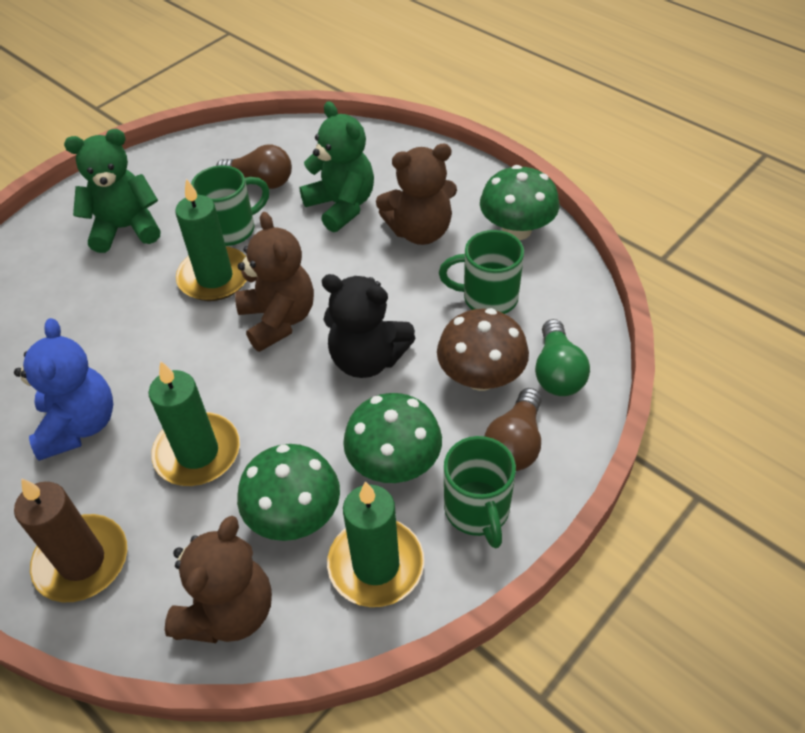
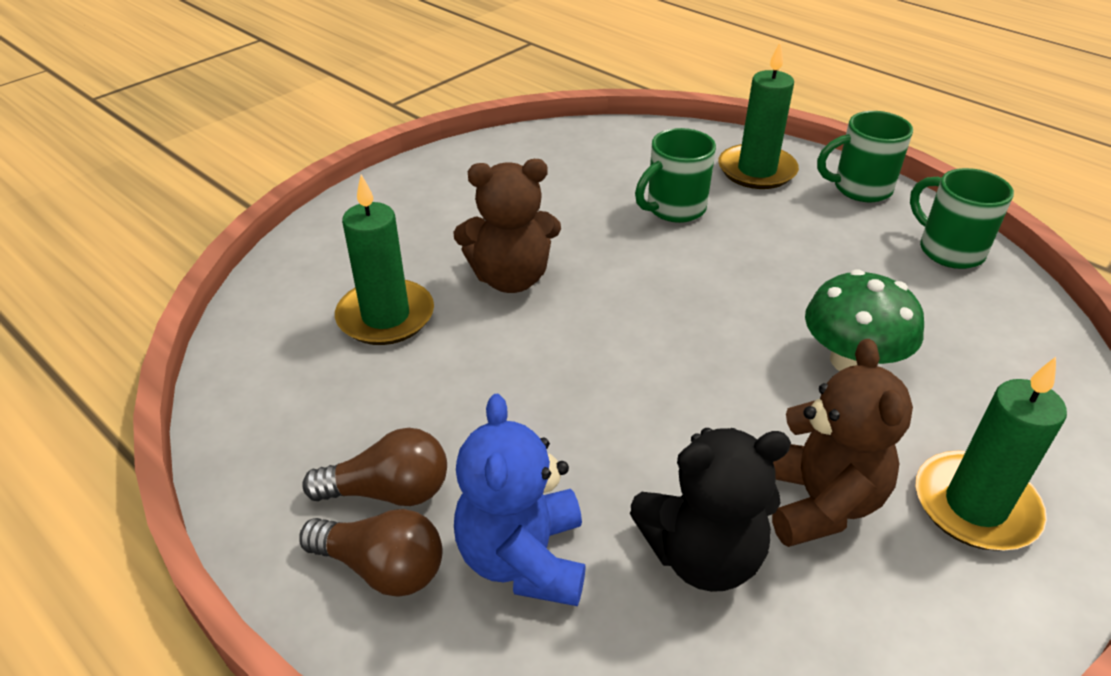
brown candle: 1 -> 0
brown mushroom: 1 -> 0
brown teddy bear: 3 -> 2
green light bulb: 1 -> 0
green mushroom: 3 -> 1
green teddy bear: 2 -> 0

